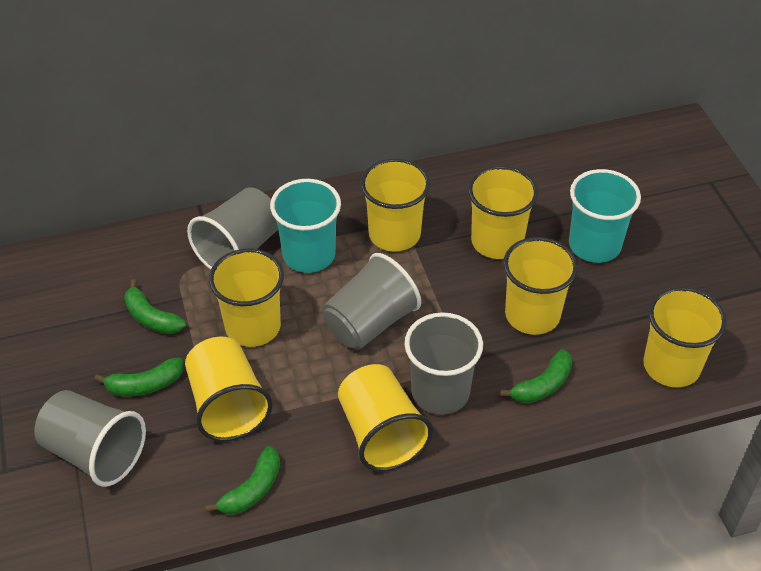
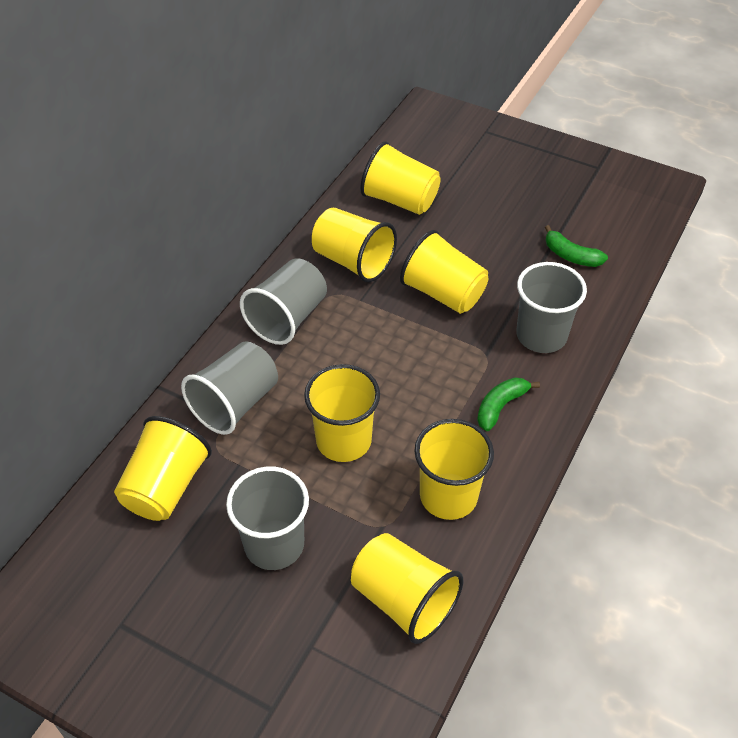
green banana: 4 -> 2
turquoise cup: 2 -> 0

